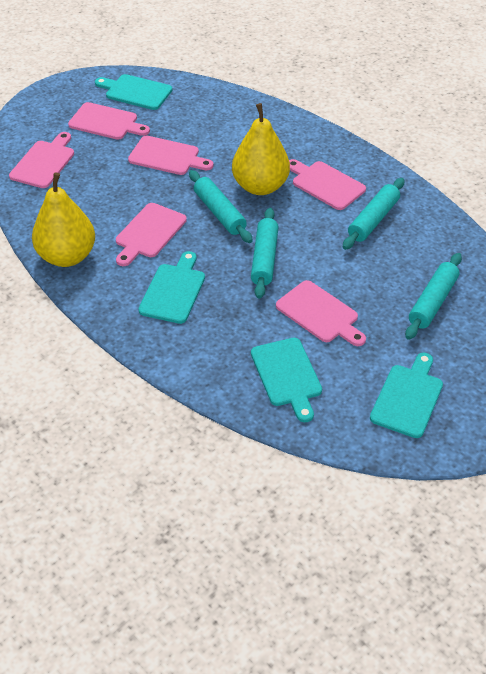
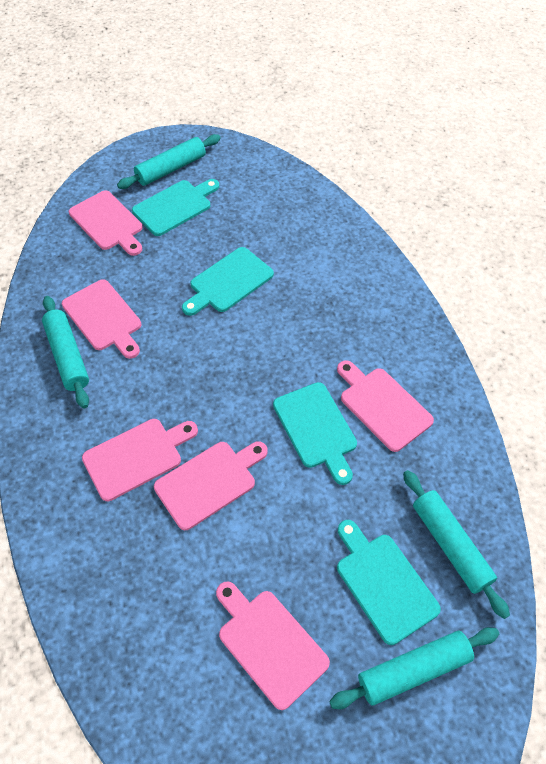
yellow pear: 2 -> 0

